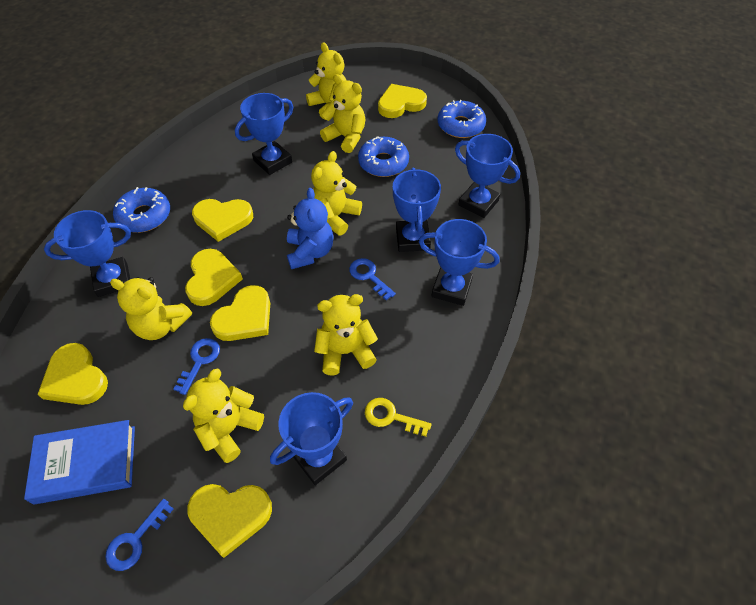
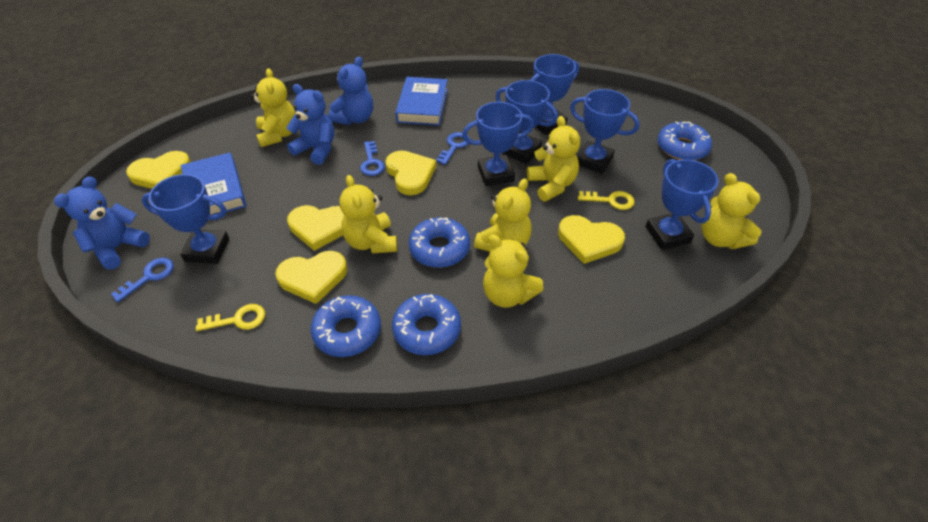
blue book: 1 -> 2
blue donut: 3 -> 4
blue teddy bear: 1 -> 3
yellow heart: 6 -> 5
yellow key: 1 -> 2

